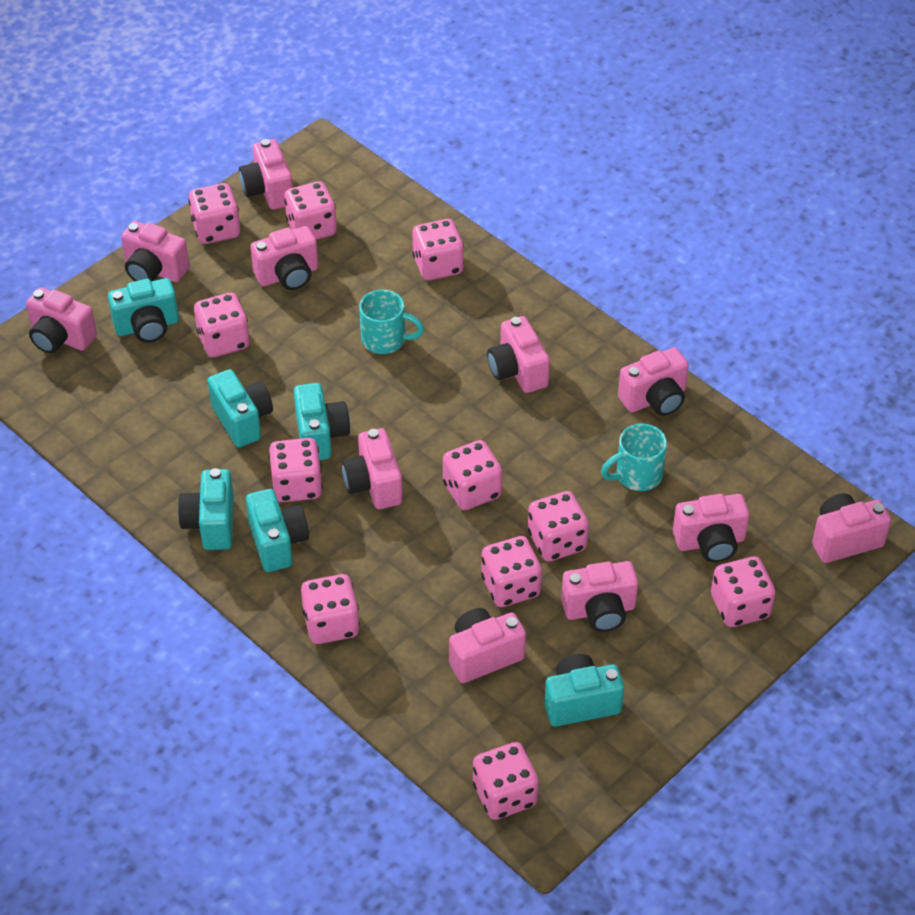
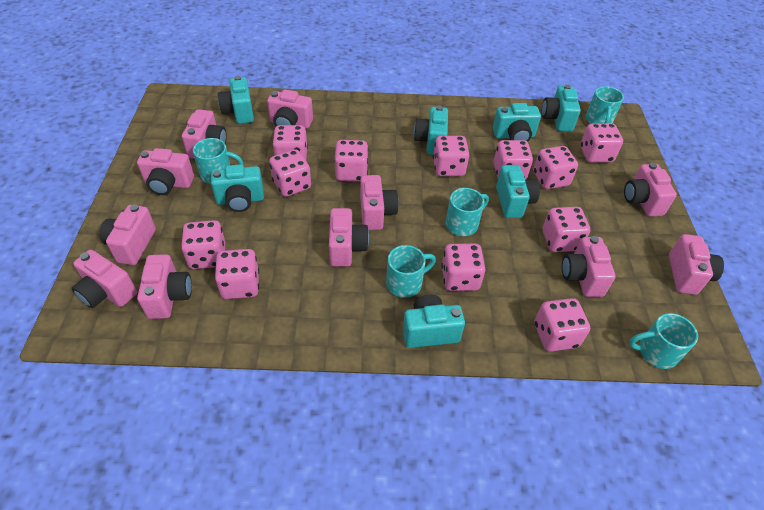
pink dice: 11 -> 12
turquoise camera: 6 -> 7
turquoise mug: 2 -> 5

